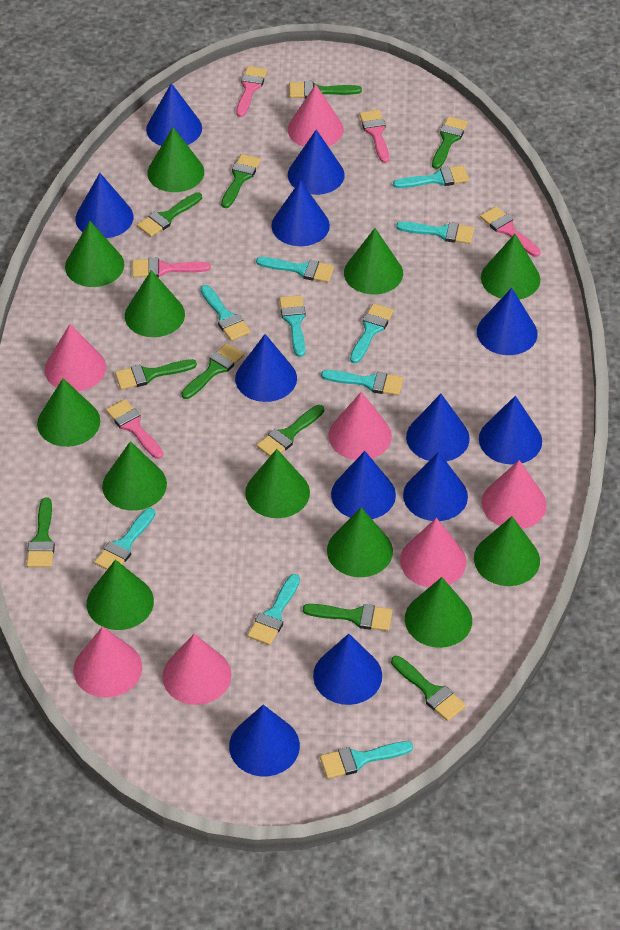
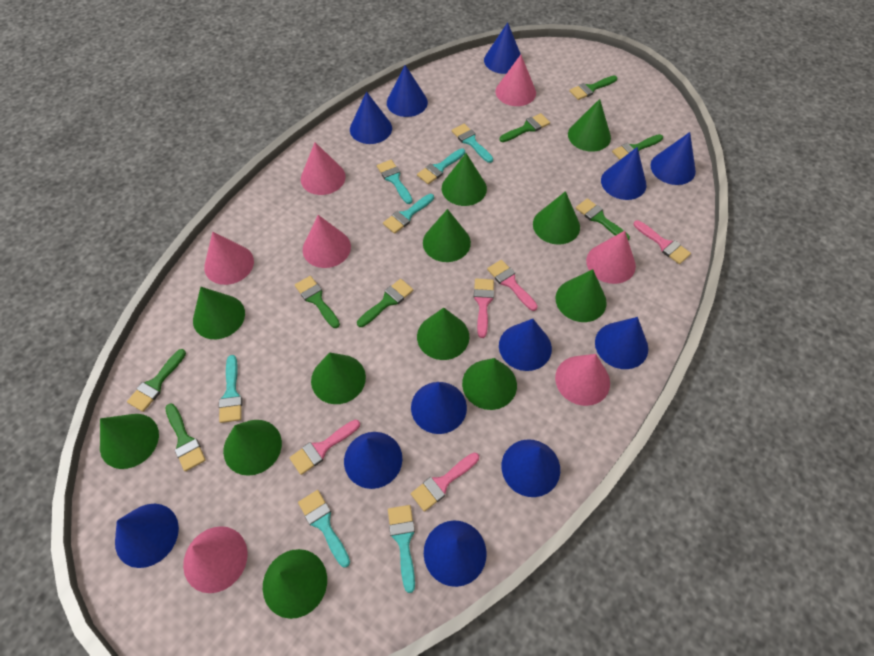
green brush: 10 -> 8
turquoise brush: 10 -> 7

